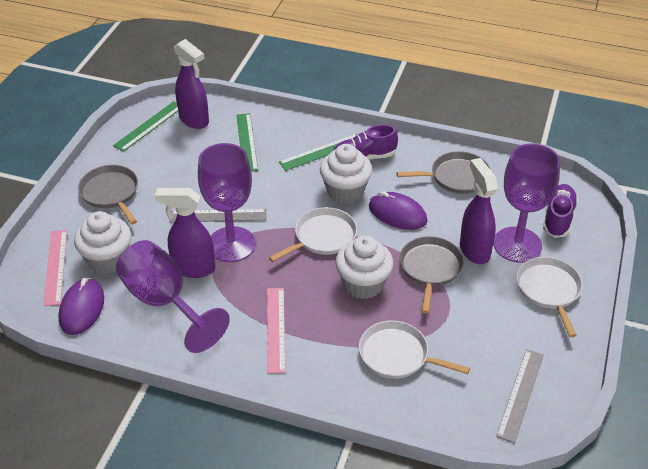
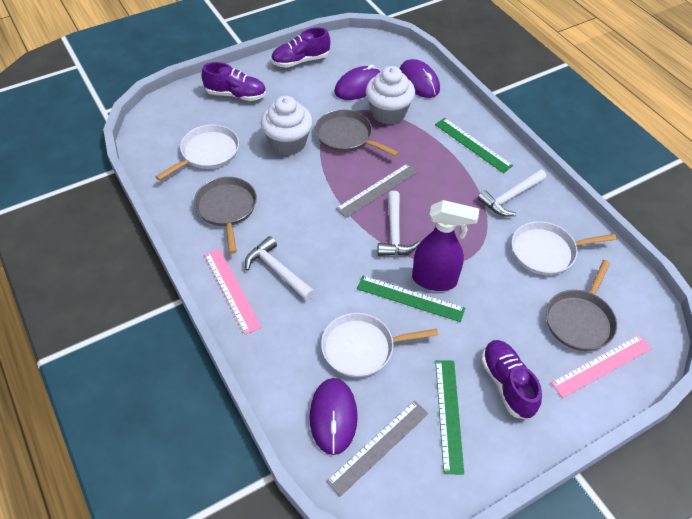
purple goblet: 3 -> 0
purple mouse: 2 -> 3
purple shoe: 2 -> 3
purple spray bottle: 3 -> 1
white cupcake: 3 -> 2
white hammer: 0 -> 3

